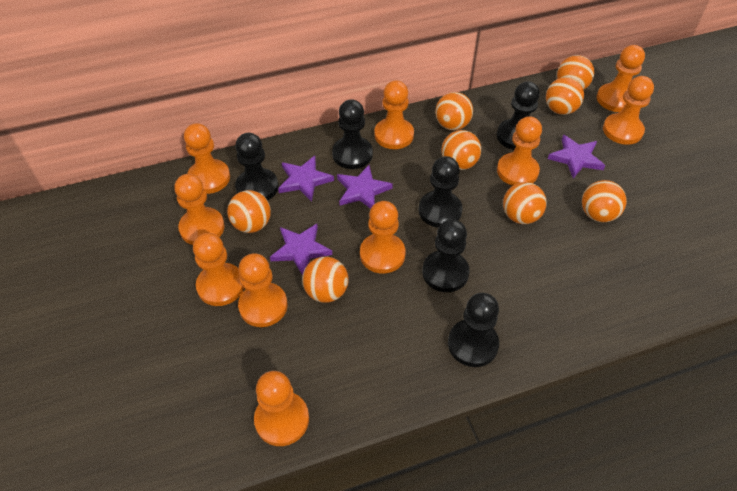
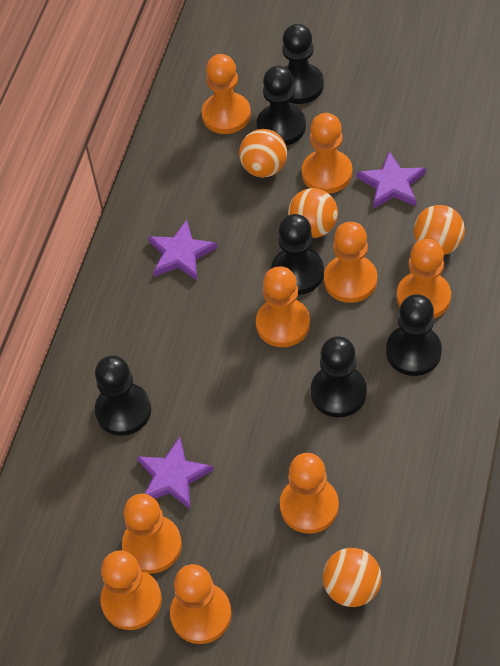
orange ball: 8 -> 4
orange pawn: 10 -> 9
purple star: 4 -> 3

